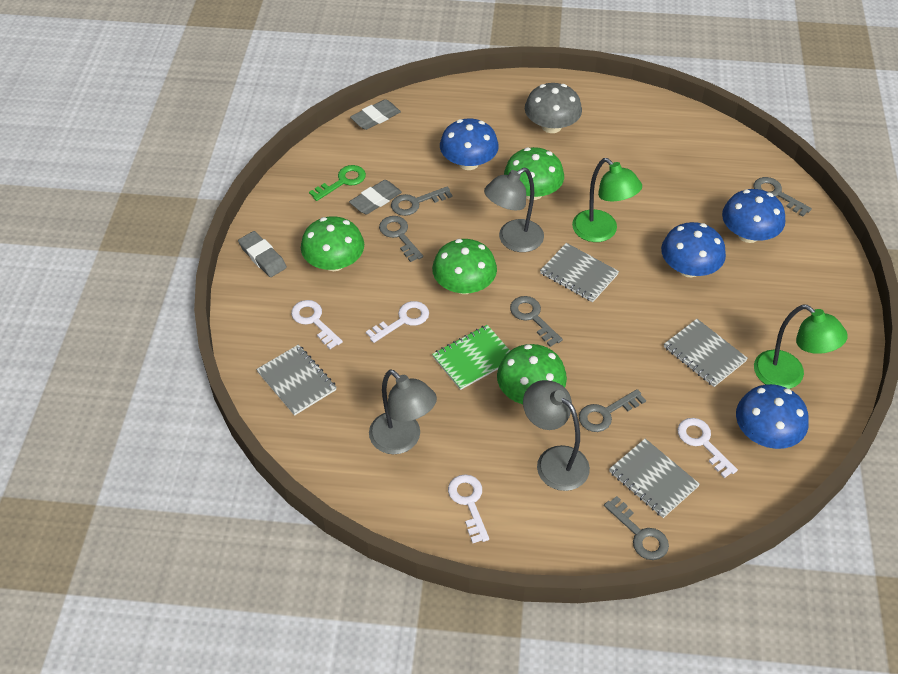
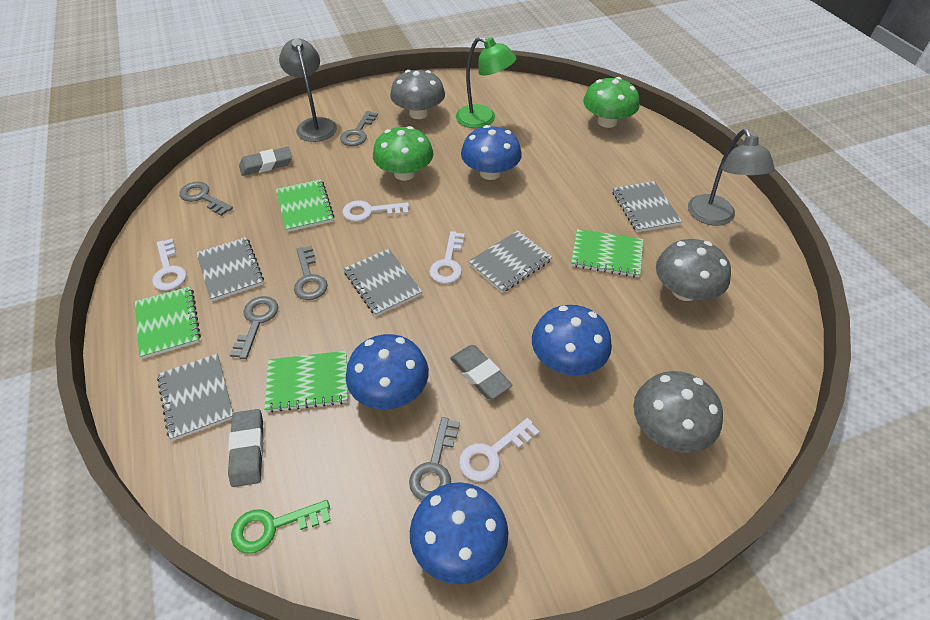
green lamp: 2 -> 1
green mushroom: 4 -> 2
green notebook: 1 -> 4
grey key: 6 -> 5
grey lamp: 3 -> 2
grey mushroom: 1 -> 3
grey notebook: 4 -> 5

